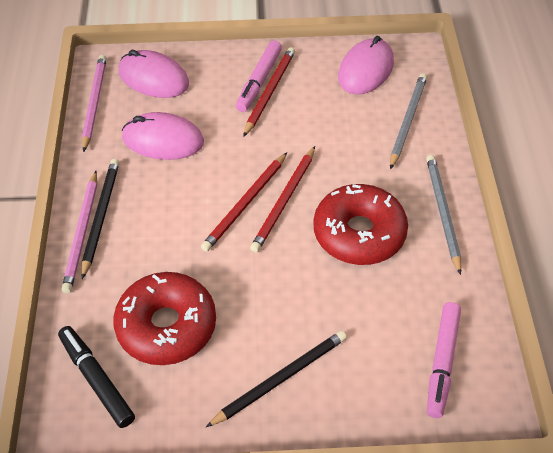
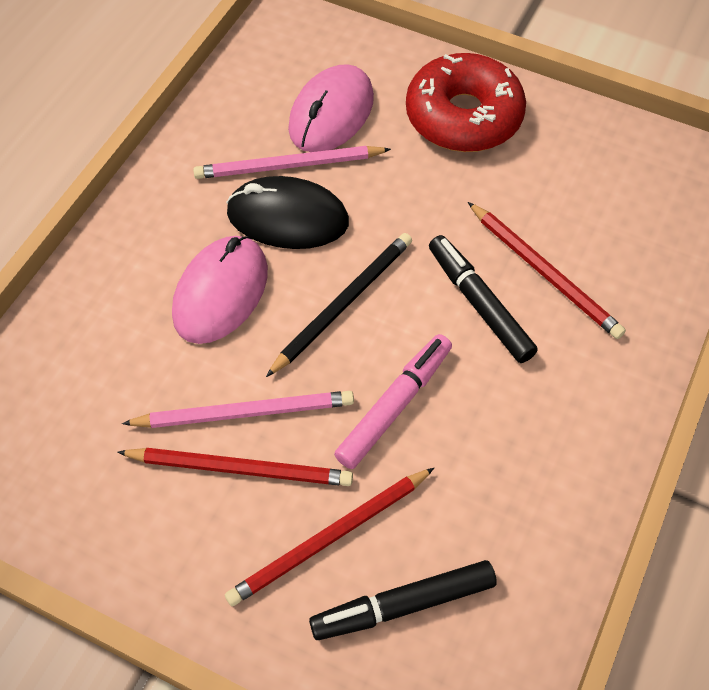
black marker: 1 -> 2
black mouse: 0 -> 1
black pencil: 2 -> 1
grey pencil: 2 -> 0
pink marker: 2 -> 1
pink mouse: 3 -> 2
red donut: 2 -> 1

